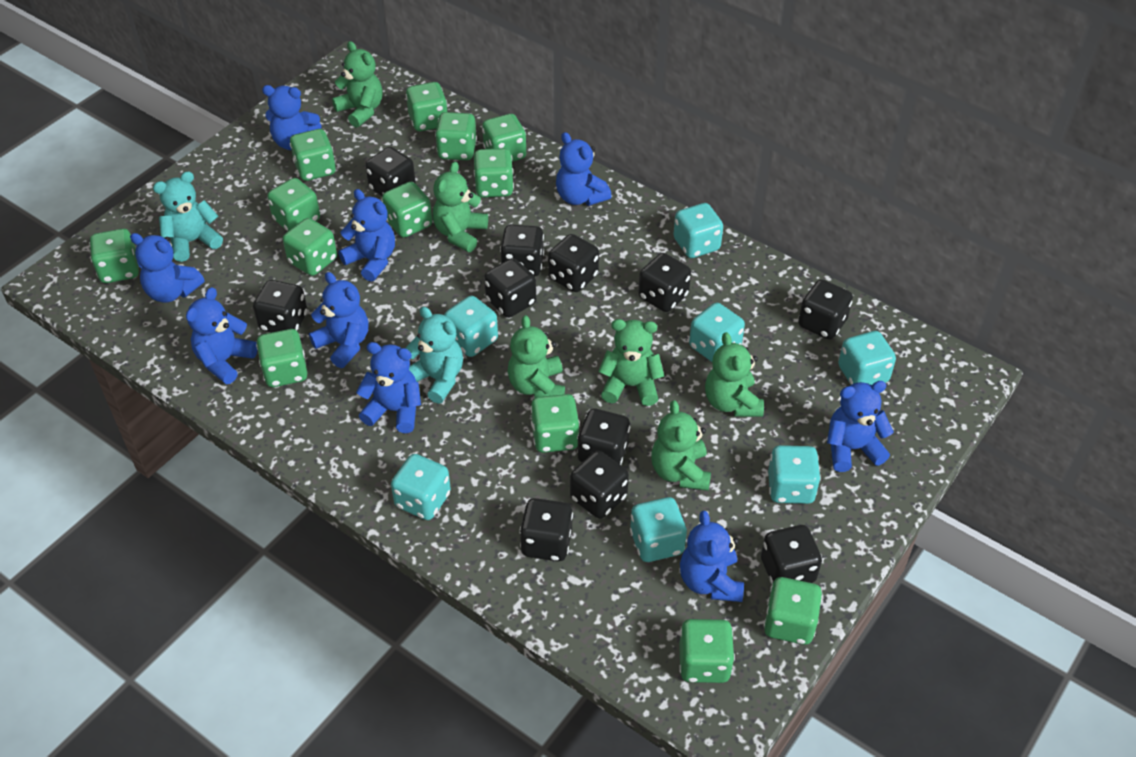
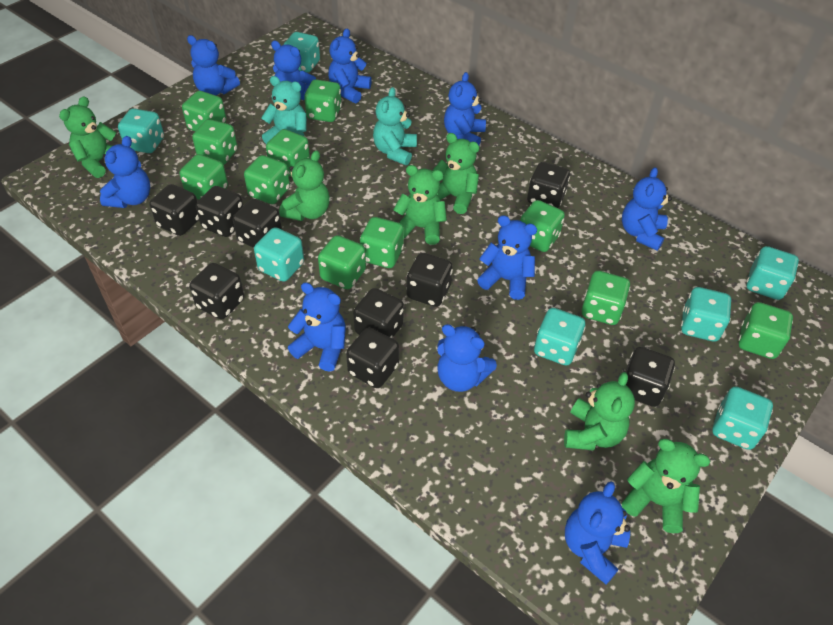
black dice: 11 -> 9
blue teddy bear: 9 -> 10
green dice: 13 -> 11

